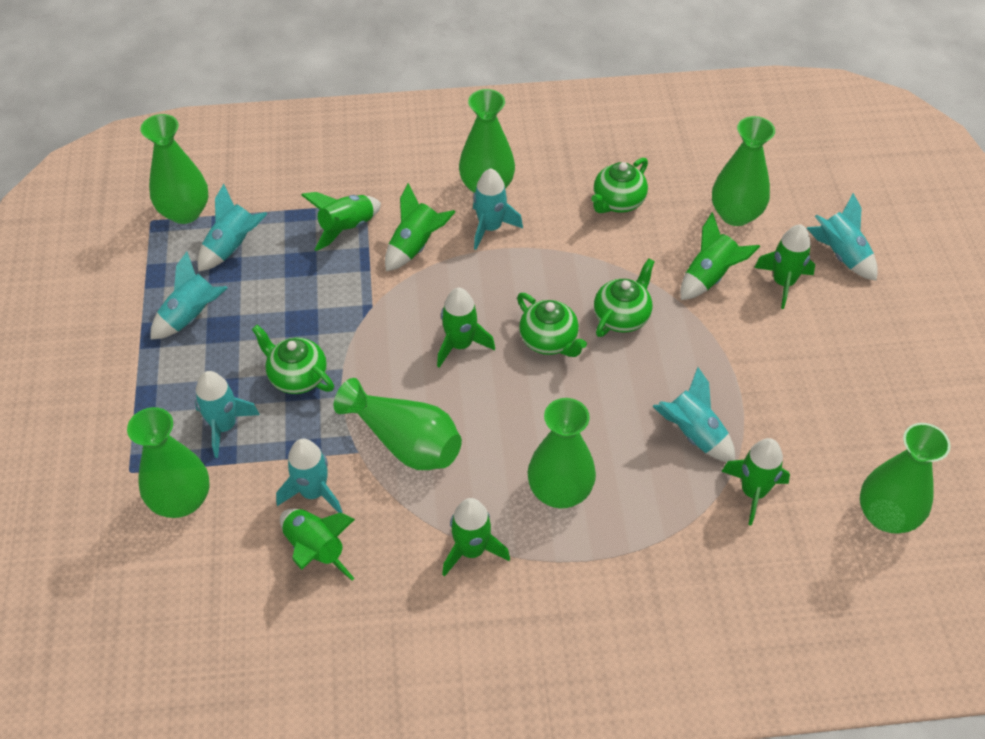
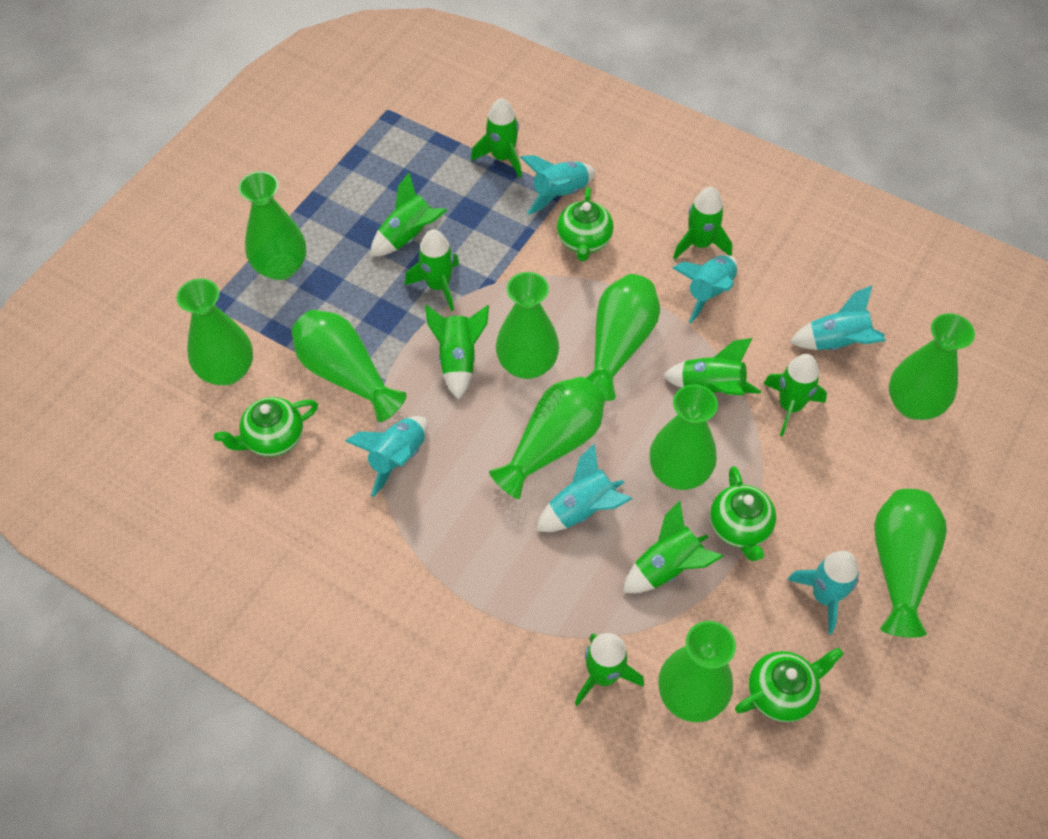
green rocket: 8 -> 9
green vase: 7 -> 10
turquoise rocket: 7 -> 6

